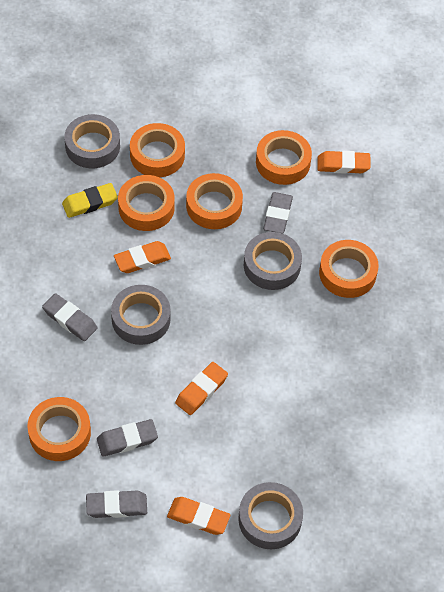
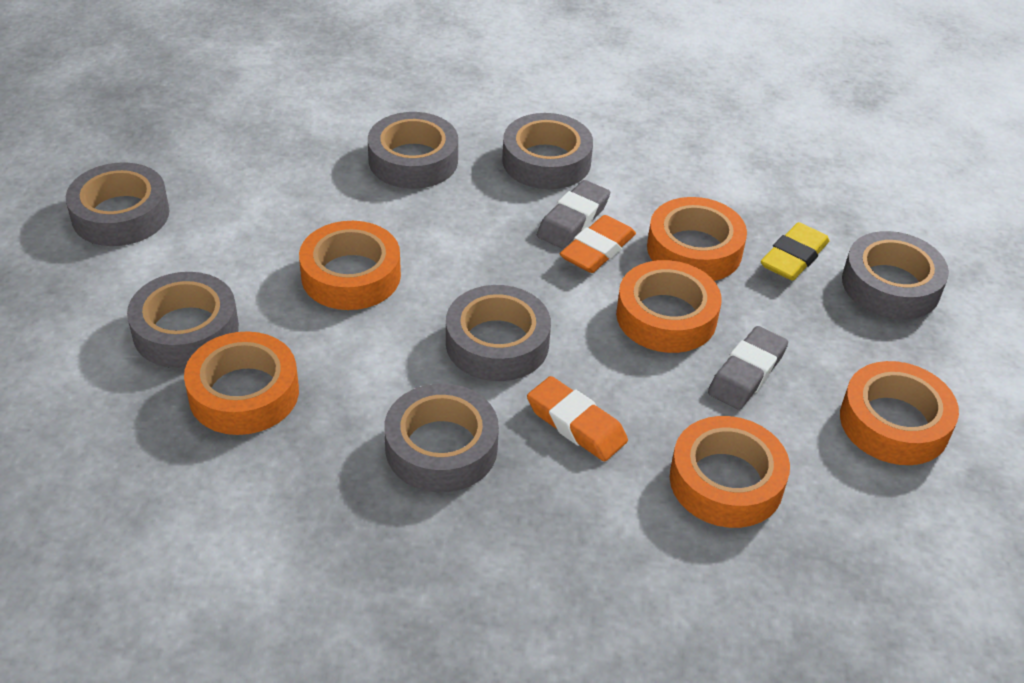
grey eraser: 4 -> 2
grey tape: 4 -> 7
orange eraser: 4 -> 2

